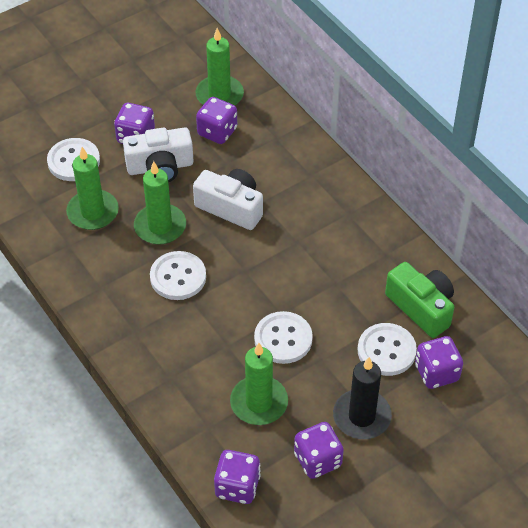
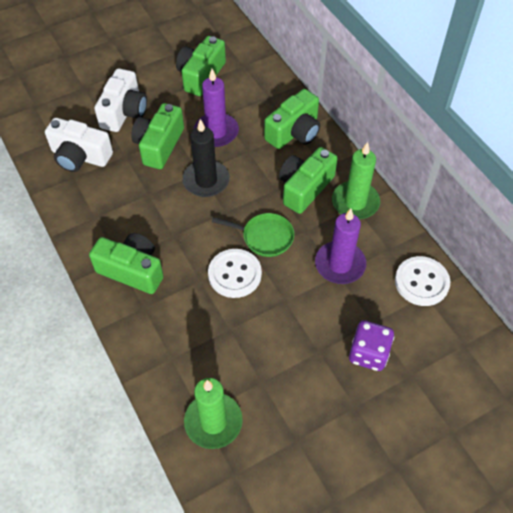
green camera: 1 -> 5
green candle: 4 -> 2
green pan: 0 -> 1
purple candle: 0 -> 2
purple dice: 5 -> 1
white button: 4 -> 2

